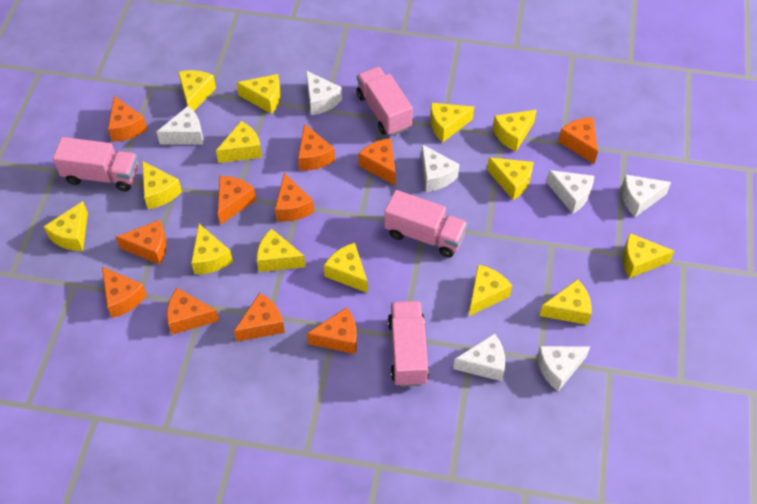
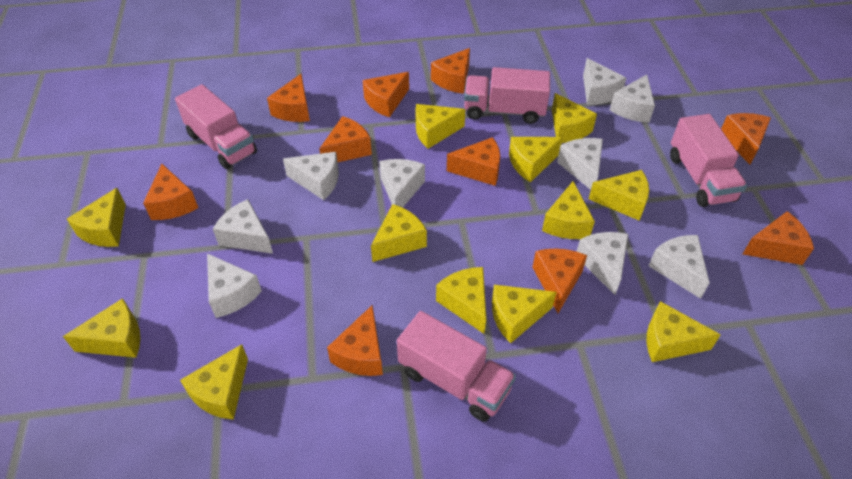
orange cheese: 11 -> 10
white cheese: 7 -> 9
yellow cheese: 14 -> 12

